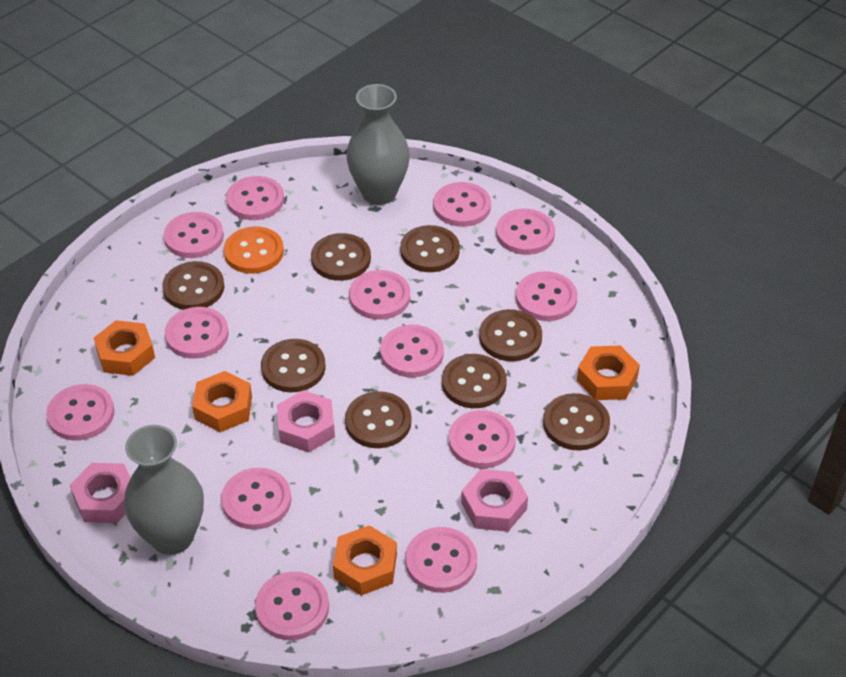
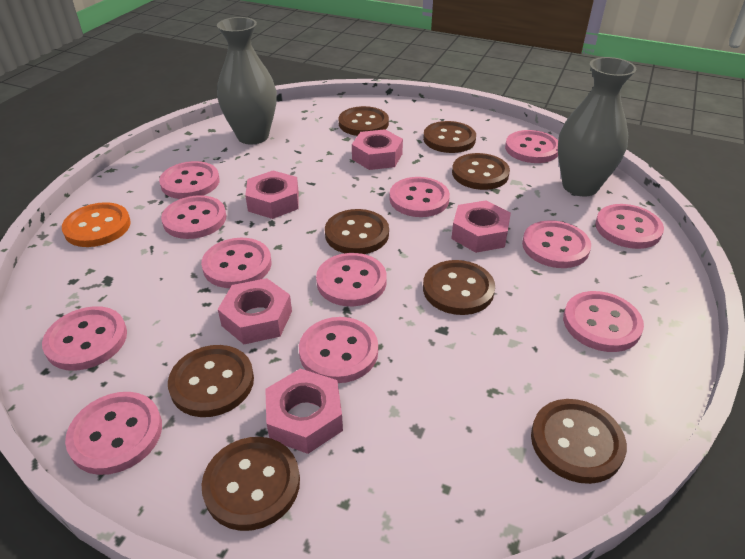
orange nut: 4 -> 0
pink button: 13 -> 12
pink nut: 3 -> 5

